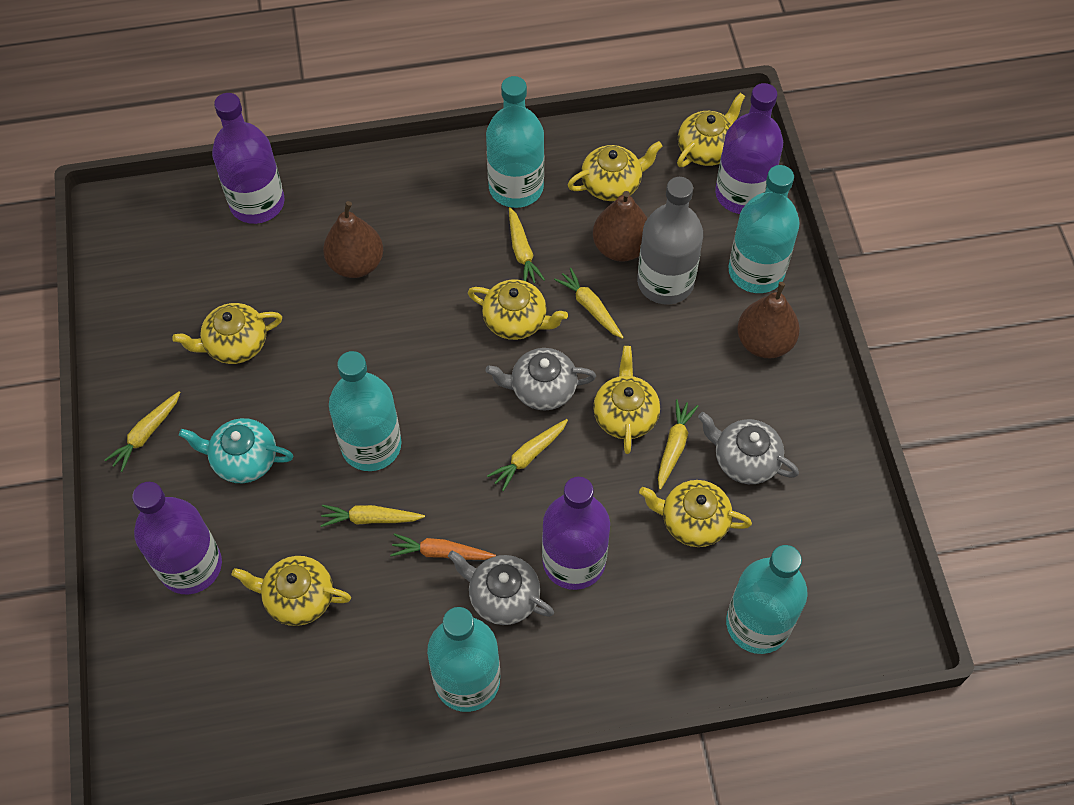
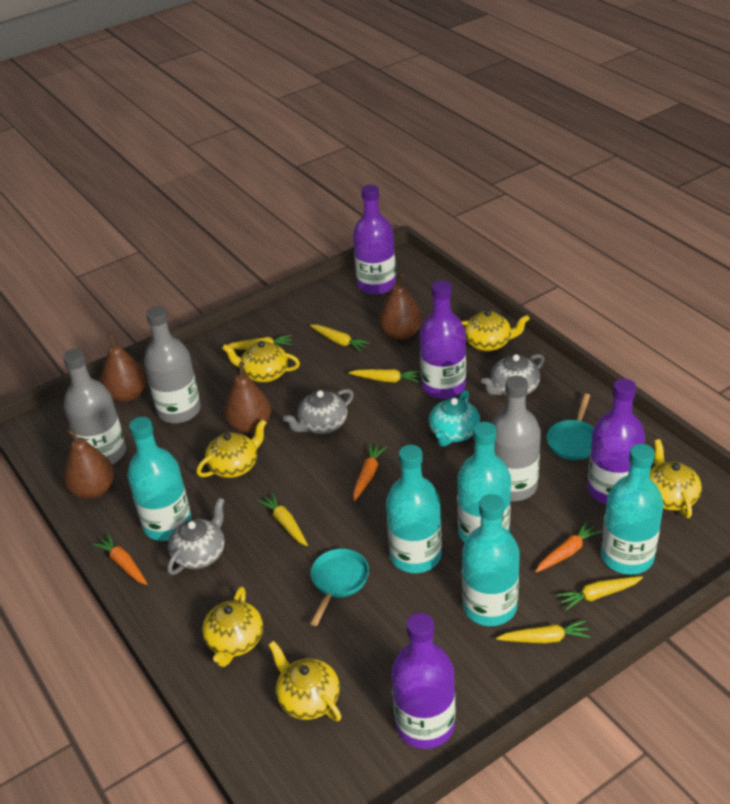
brown pear: 3 -> 4
grey bottle: 1 -> 3
orange carrot: 1 -> 3
turquoise pan: 0 -> 2
yellow teapot: 7 -> 6

